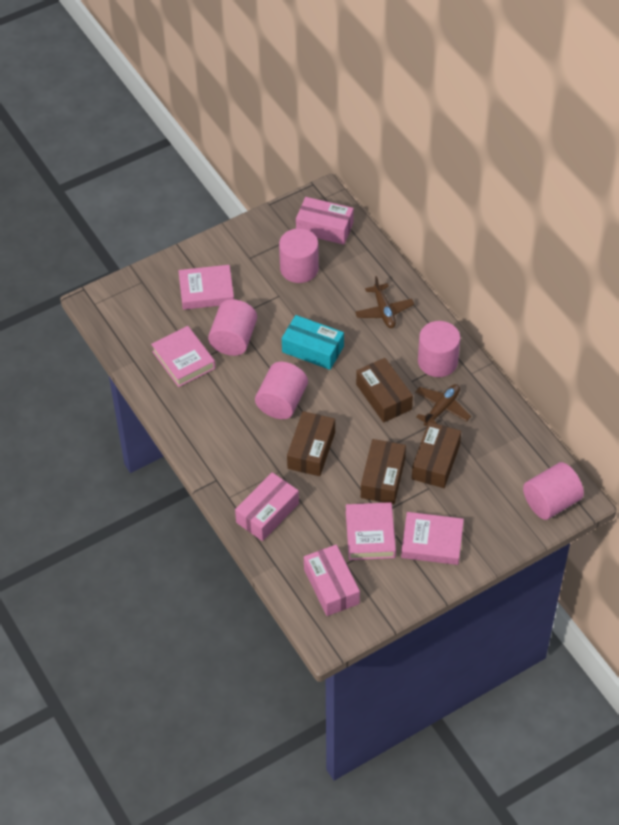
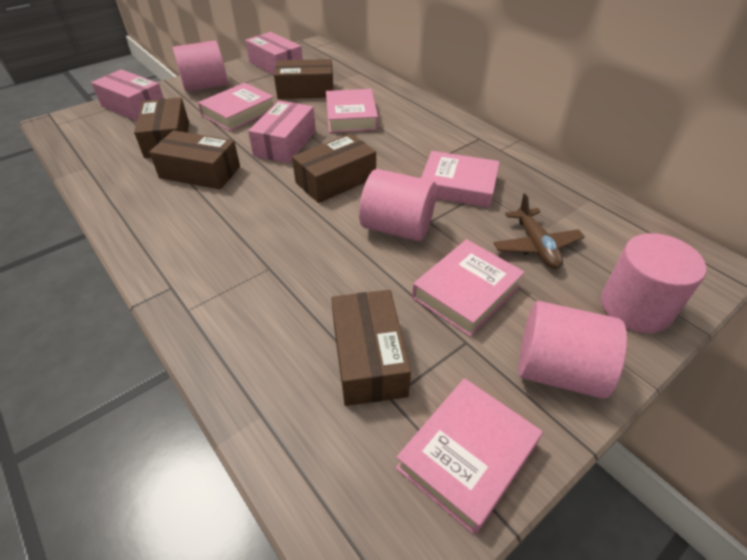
brown box: 4 -> 5
brown plane: 2 -> 1
pink book: 4 -> 5
pink cylinder: 5 -> 4
turquoise box: 1 -> 0

